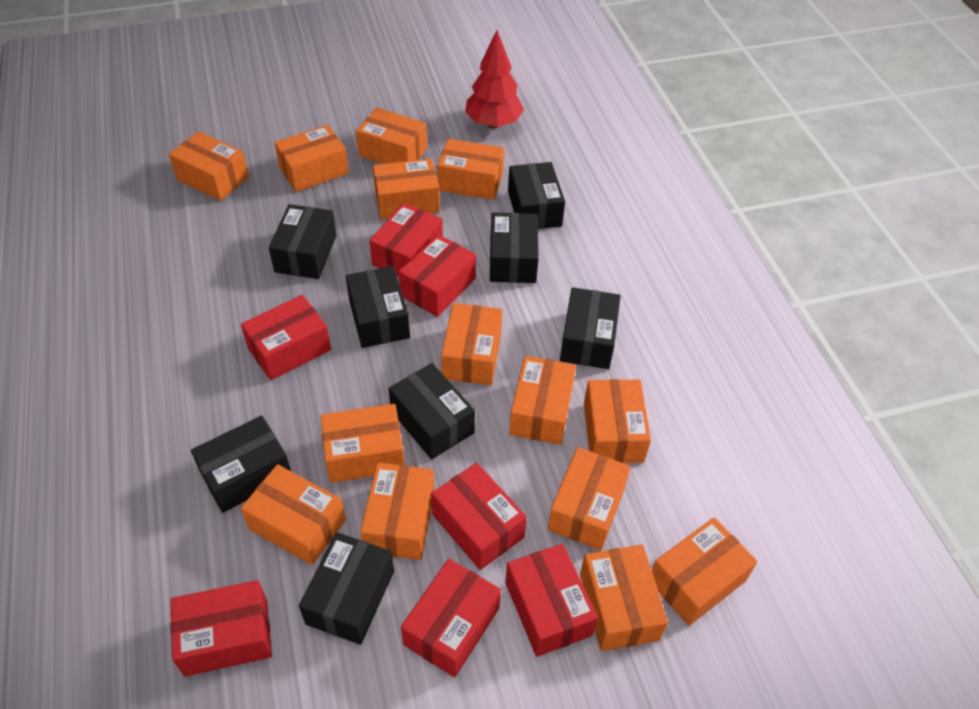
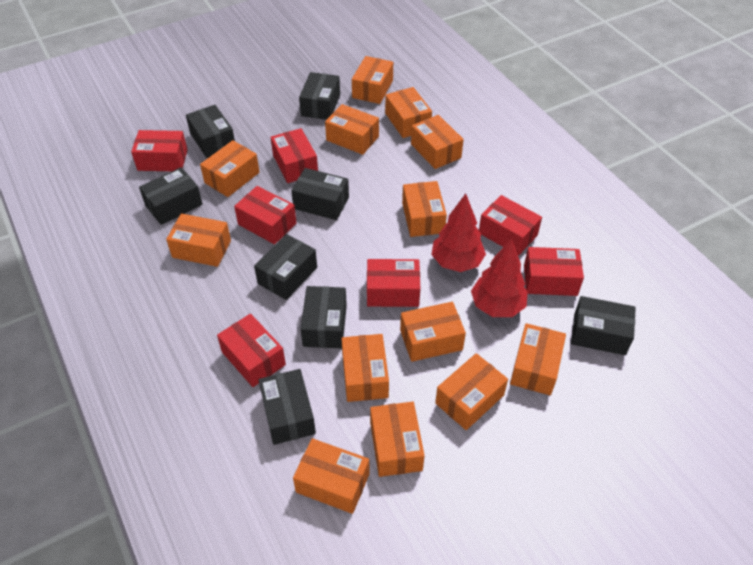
orange box: 14 -> 13
red tree: 1 -> 2

